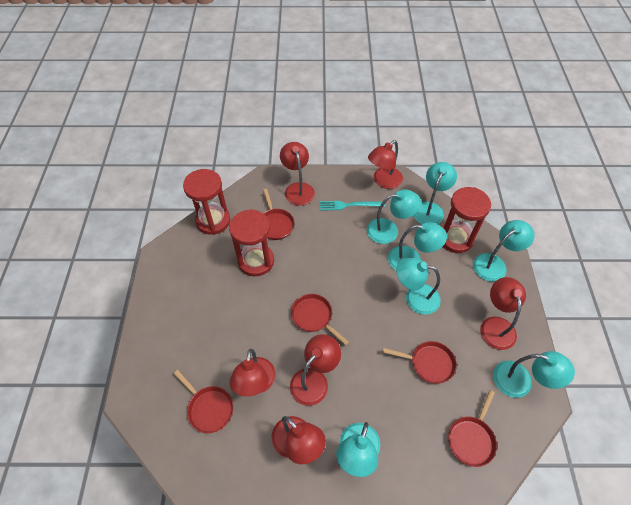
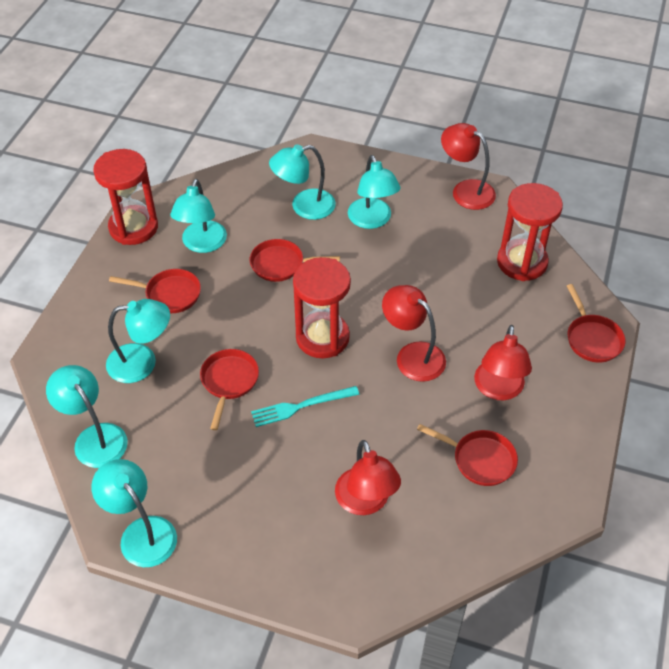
red lamp: 6 -> 4
turquoise lamp: 7 -> 6

